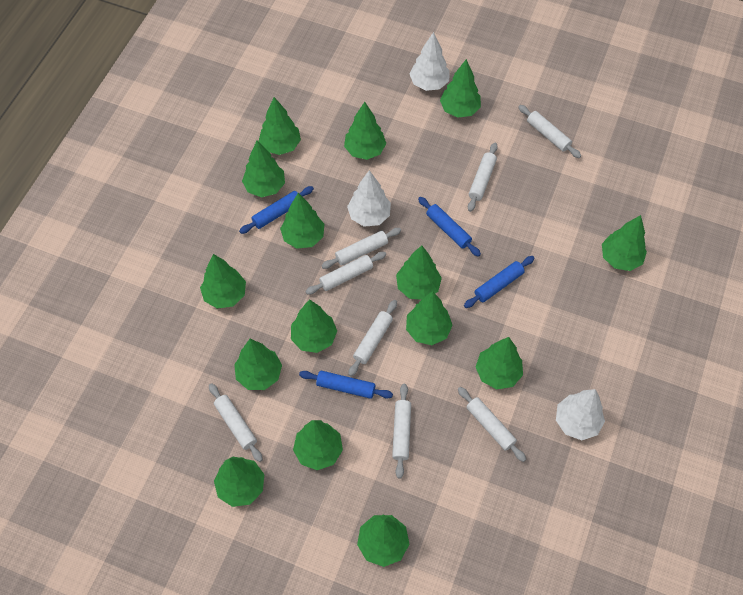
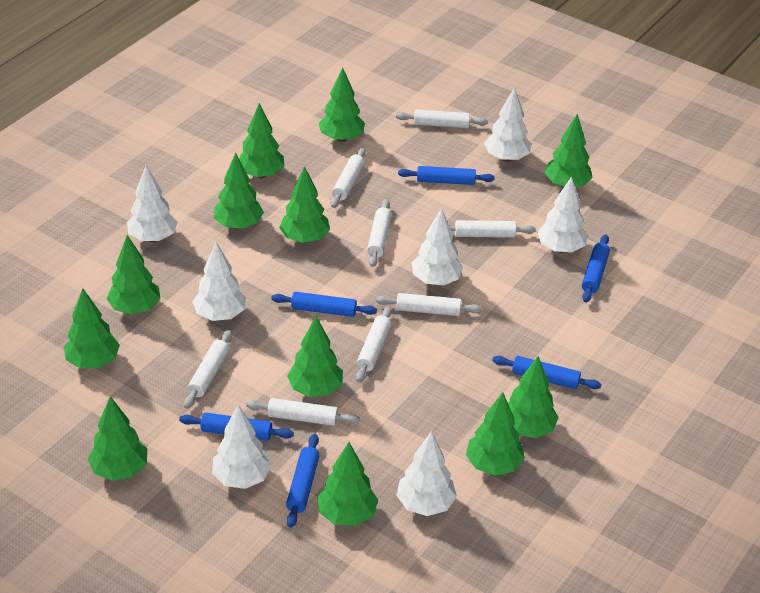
blue rolling pin: 4 -> 6
green tree: 15 -> 12
white tree: 3 -> 7

